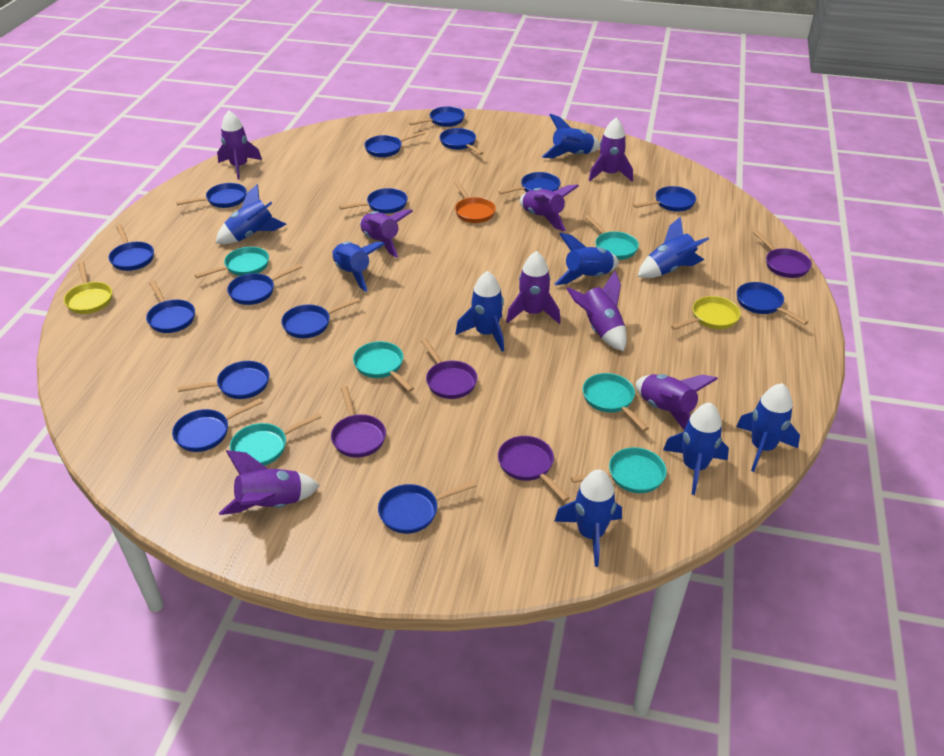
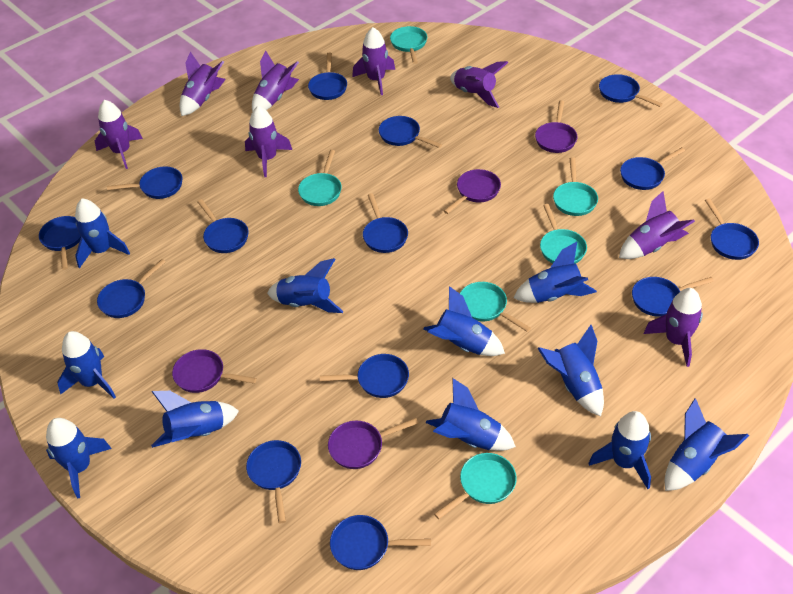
blue pan: 15 -> 14
blue rocket: 9 -> 11
orange pan: 1 -> 0
yellow pan: 2 -> 0

